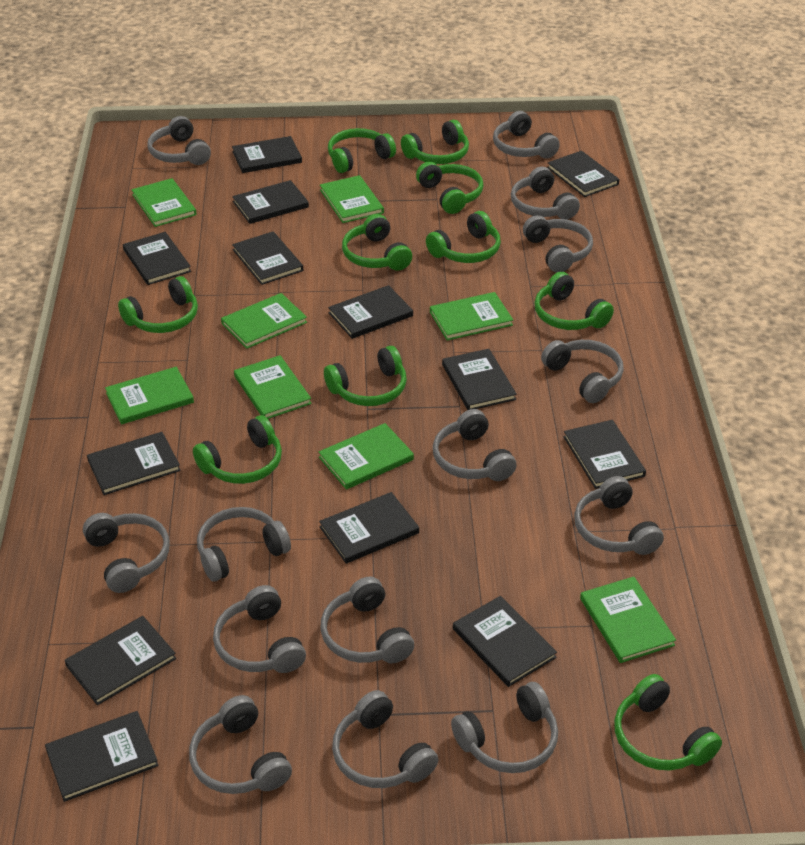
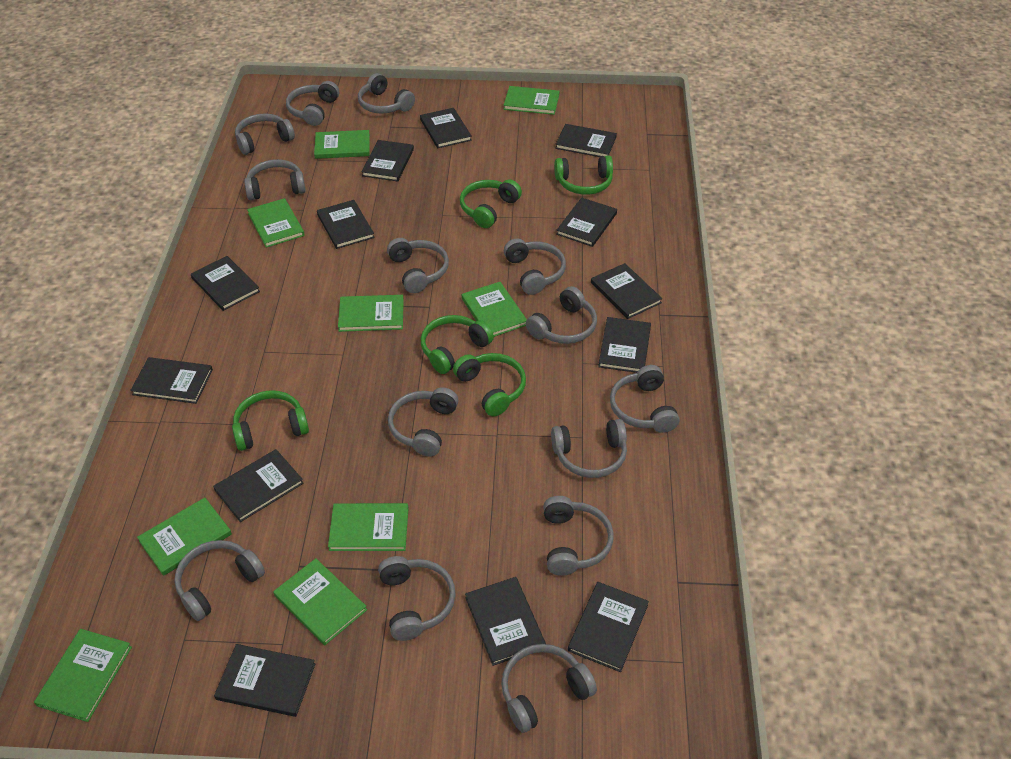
green book: 8 -> 9
green headphones: 10 -> 5

